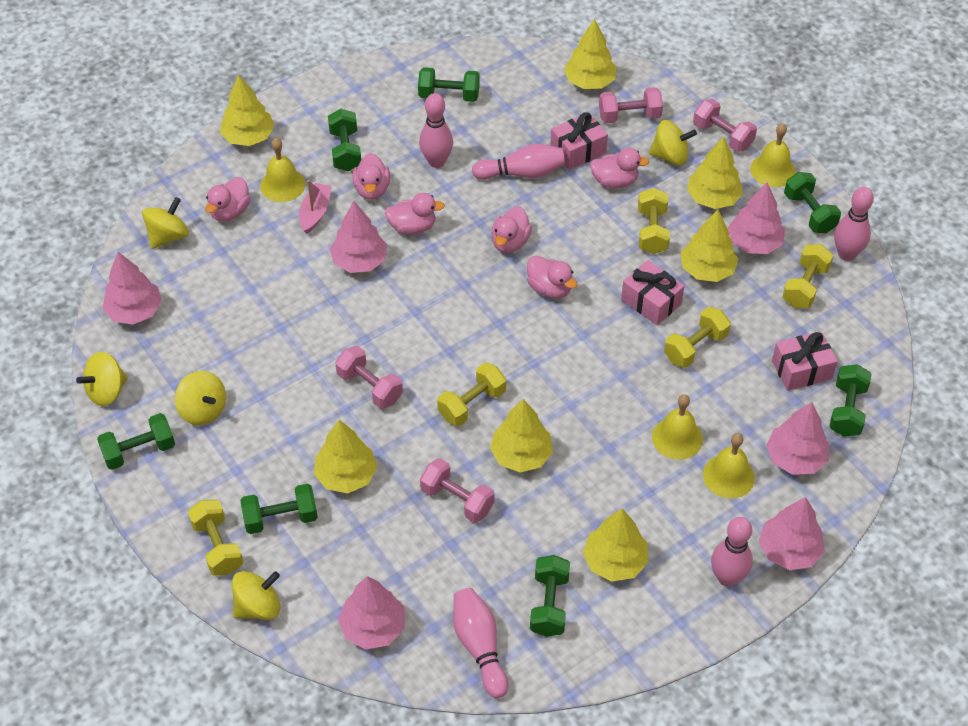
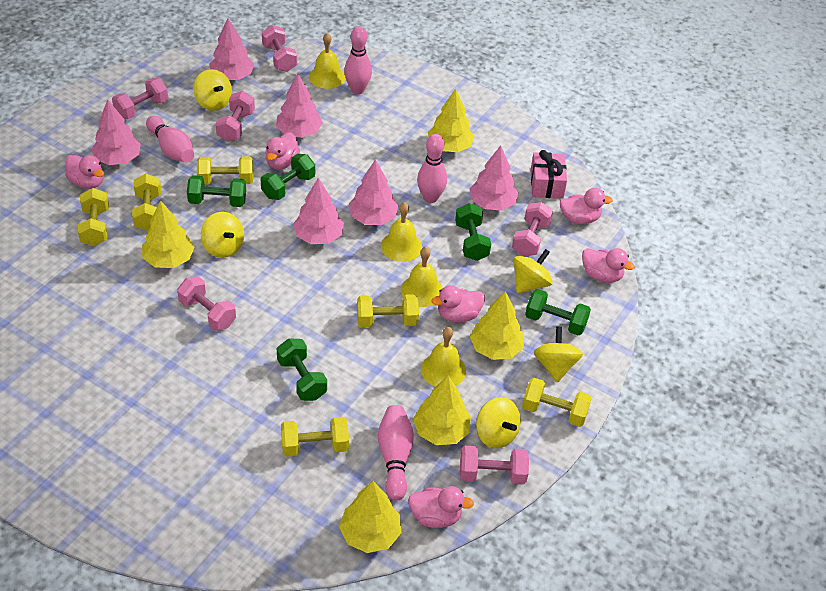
green dumbbell: 7 -> 5
pink boat: 1 -> 0
pink bowling pin: 5 -> 4
pink dumbbell: 4 -> 6
pink gift: 3 -> 1
yellow dumbbell: 5 -> 6
yellow tree: 7 -> 5

